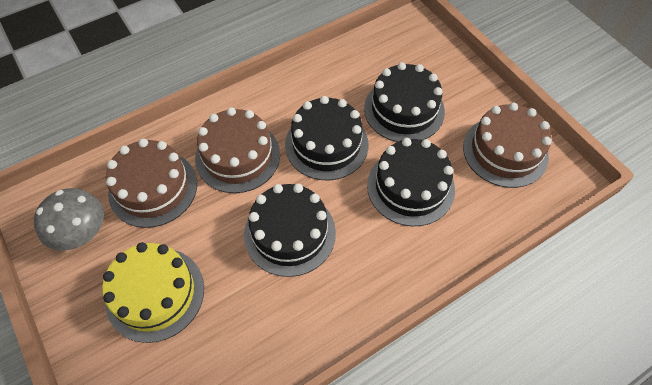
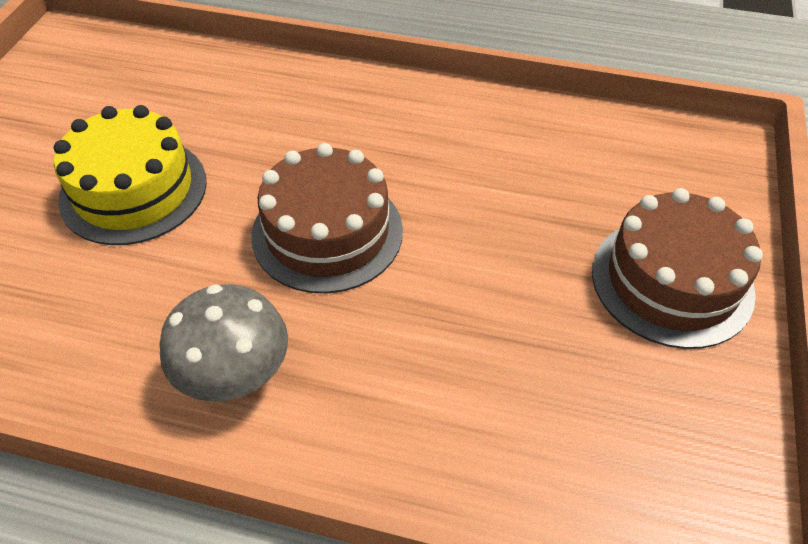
black cake: 4 -> 0
brown cake: 3 -> 2

